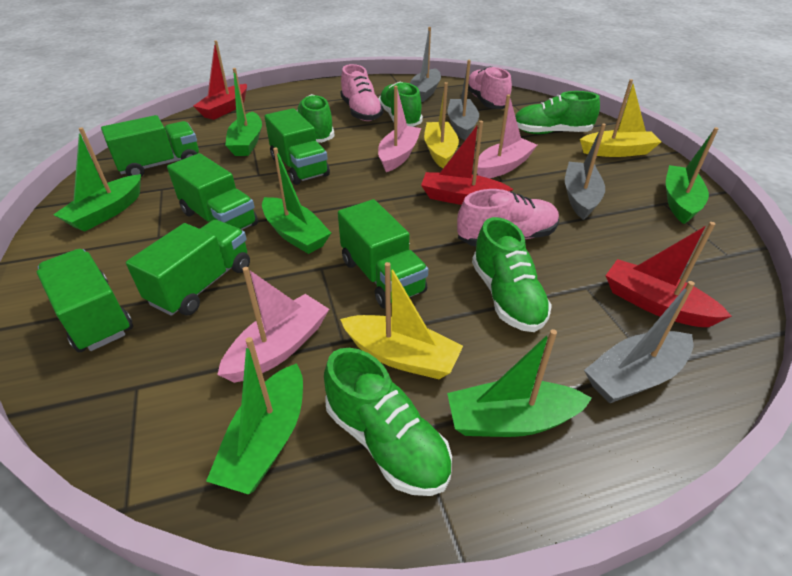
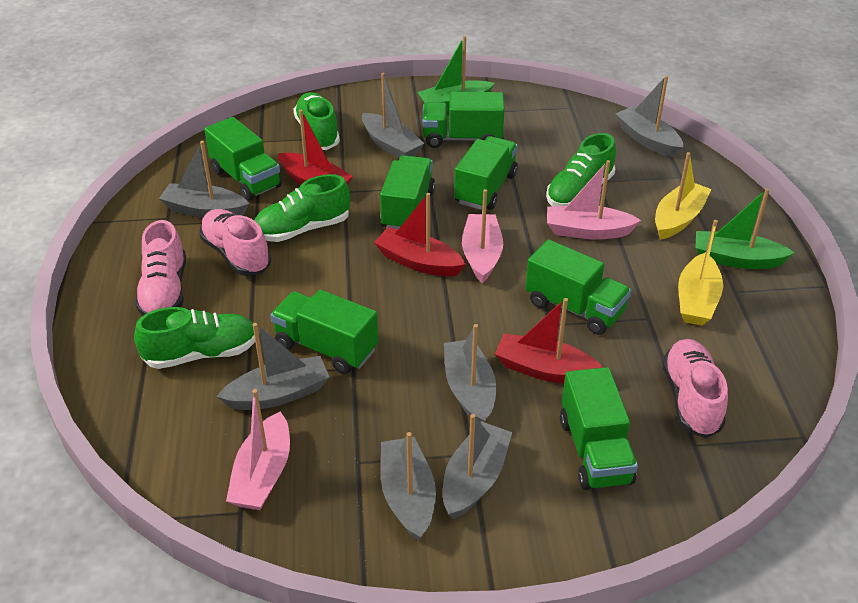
green boat: 6 -> 2
green shoe: 5 -> 4
green truck: 6 -> 7
grey boat: 4 -> 7
yellow boat: 3 -> 2

